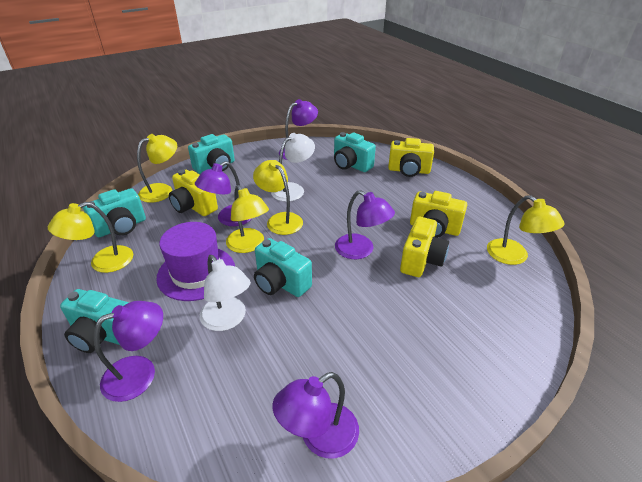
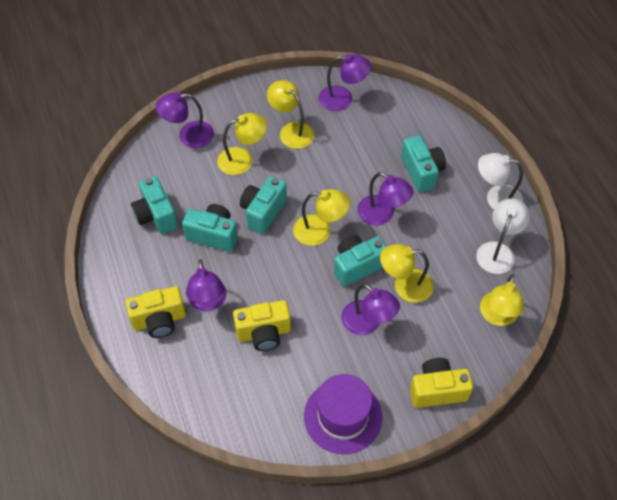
yellow camera: 4 -> 3

